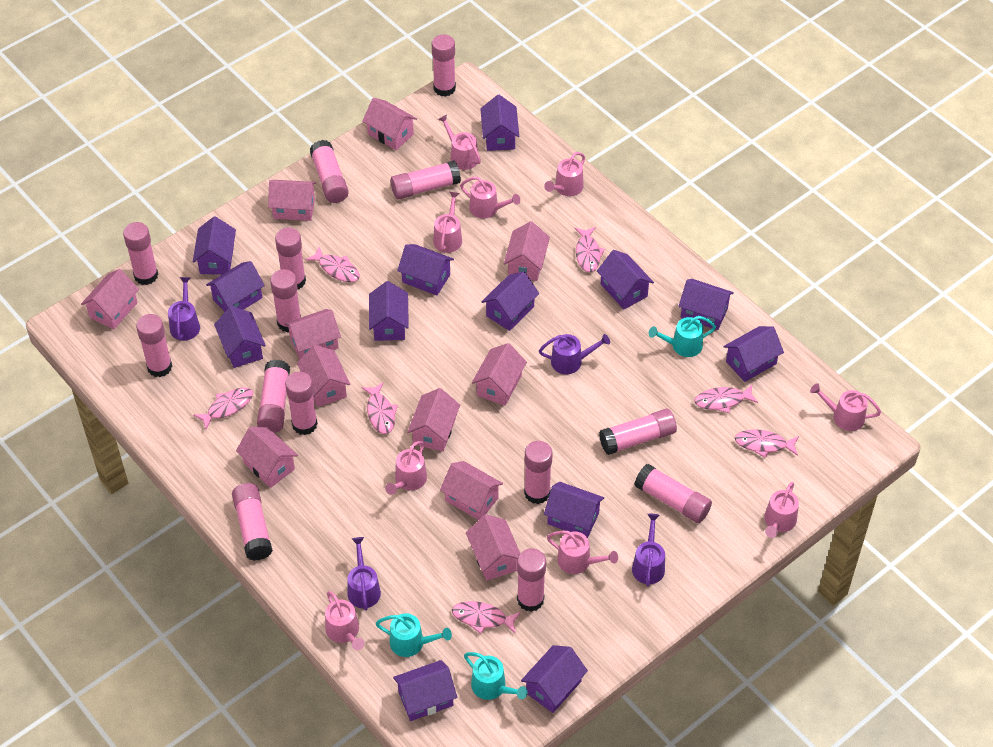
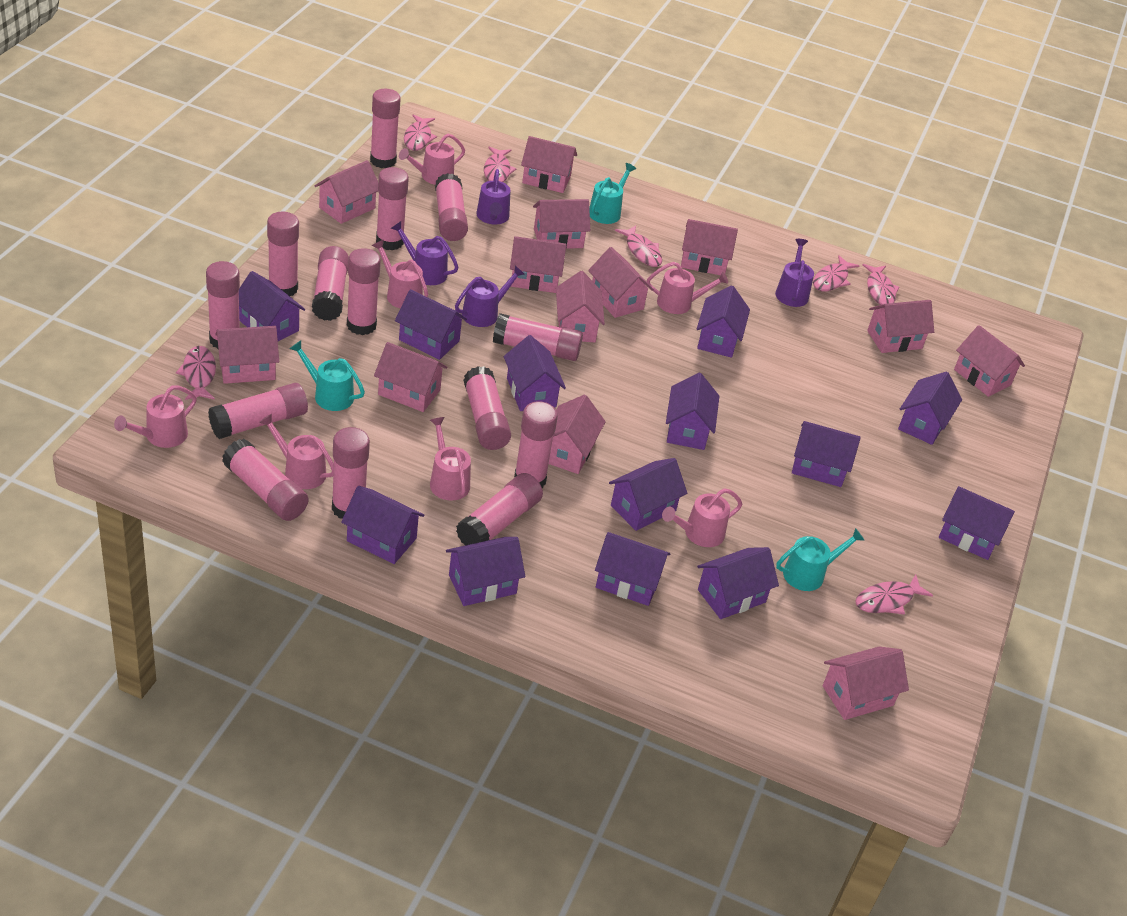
pink house: 11 -> 13
pink watering can: 9 -> 7

